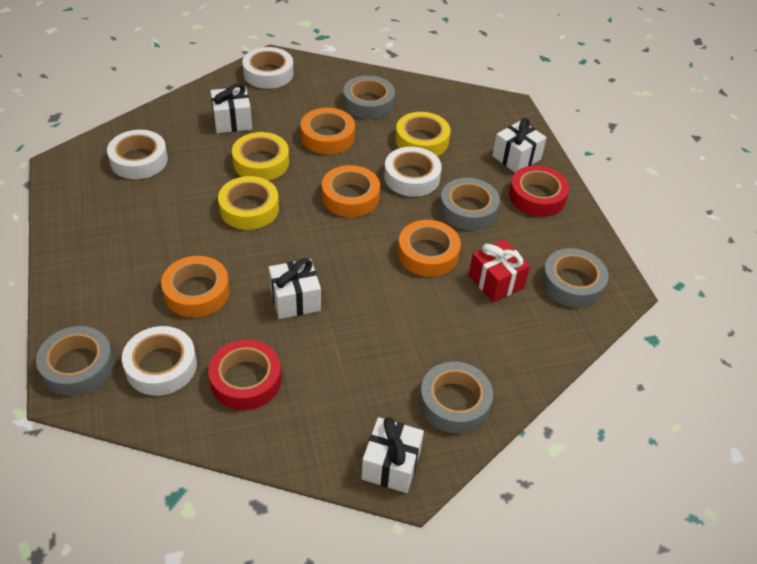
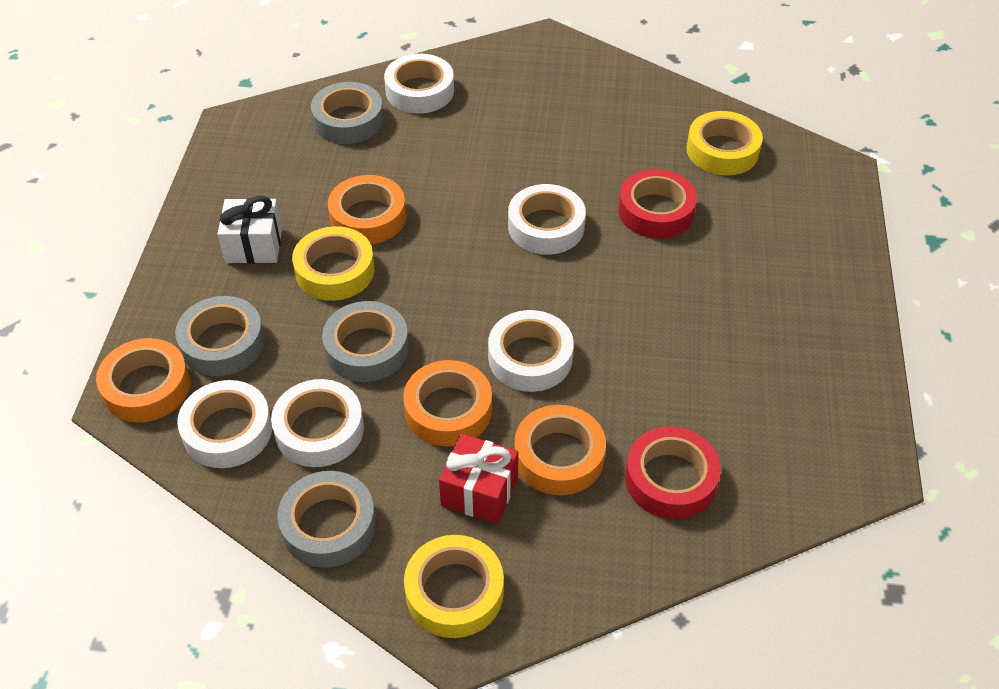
grey tape: 5 -> 4
white gift: 4 -> 1
white tape: 4 -> 5

